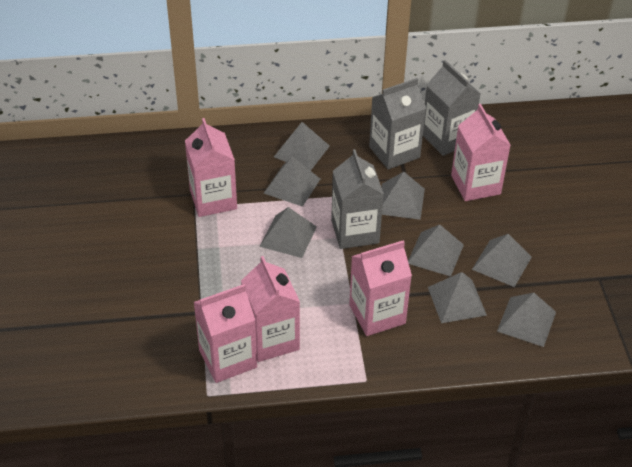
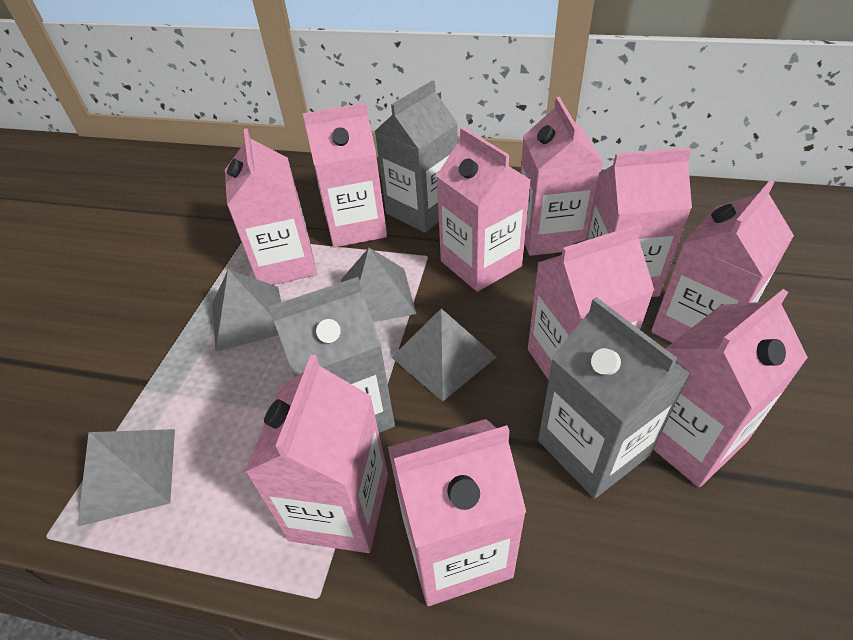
grey pyramid: 8 -> 4
pink carton: 5 -> 10

